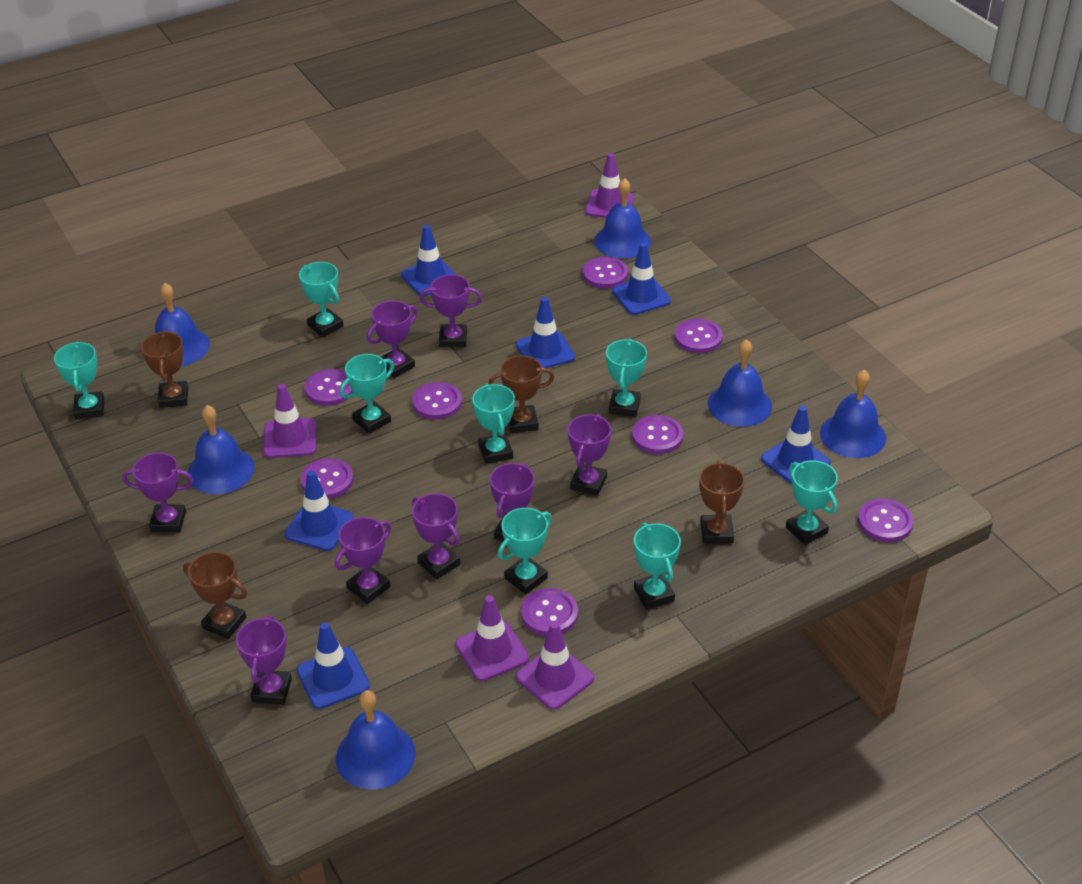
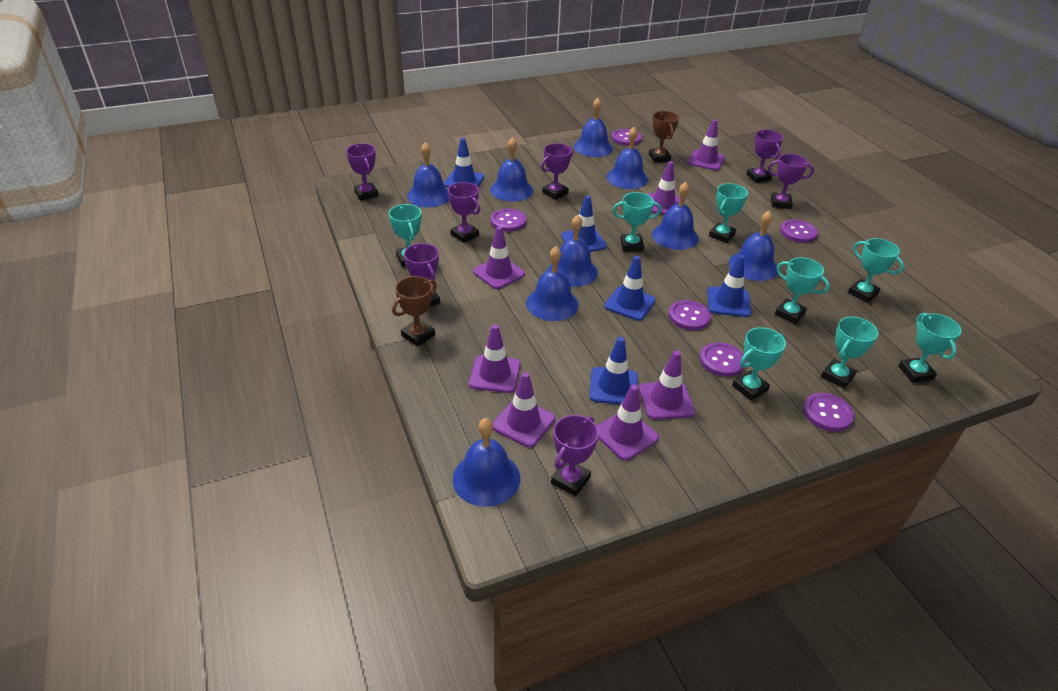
blue bell: 6 -> 9
blue traffic cone: 6 -> 5
brown trophy: 4 -> 2
purple button: 8 -> 6
purple traffic cone: 4 -> 7
purple trophy: 8 -> 7

